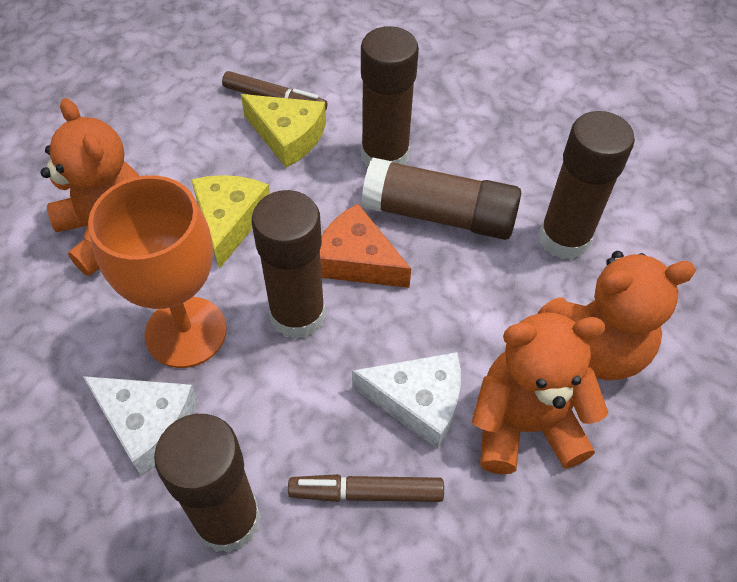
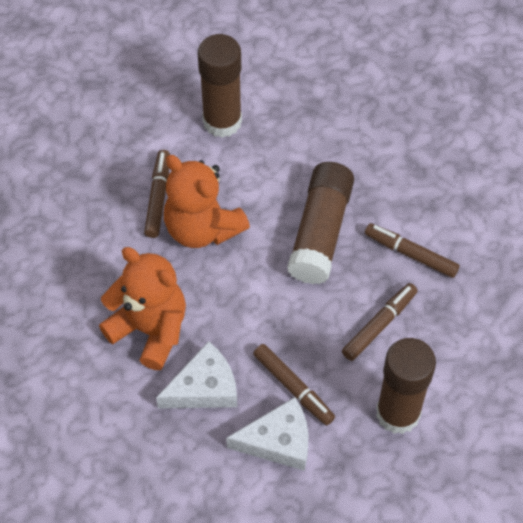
brown glue stick: 5 -> 3
brown marker: 2 -> 4
orange cheese: 1 -> 0
orange goblet: 1 -> 0
orange teddy bear: 3 -> 2
yellow cheese: 2 -> 0

